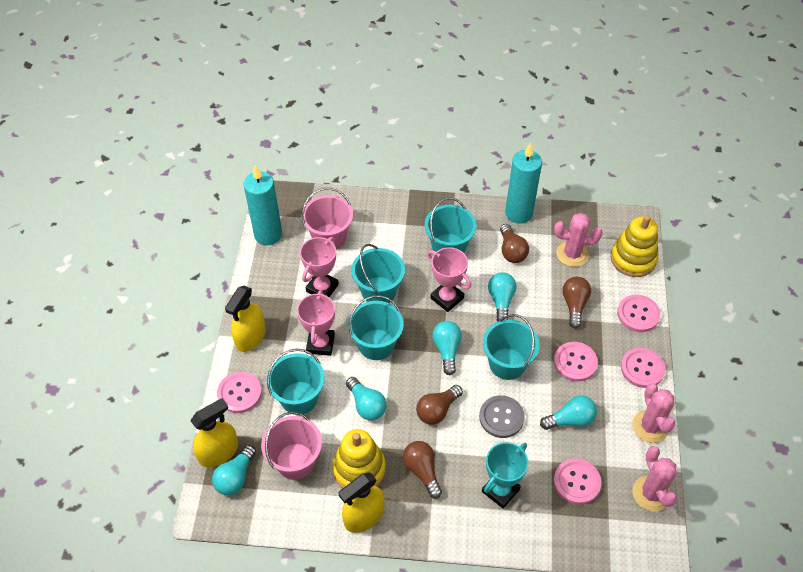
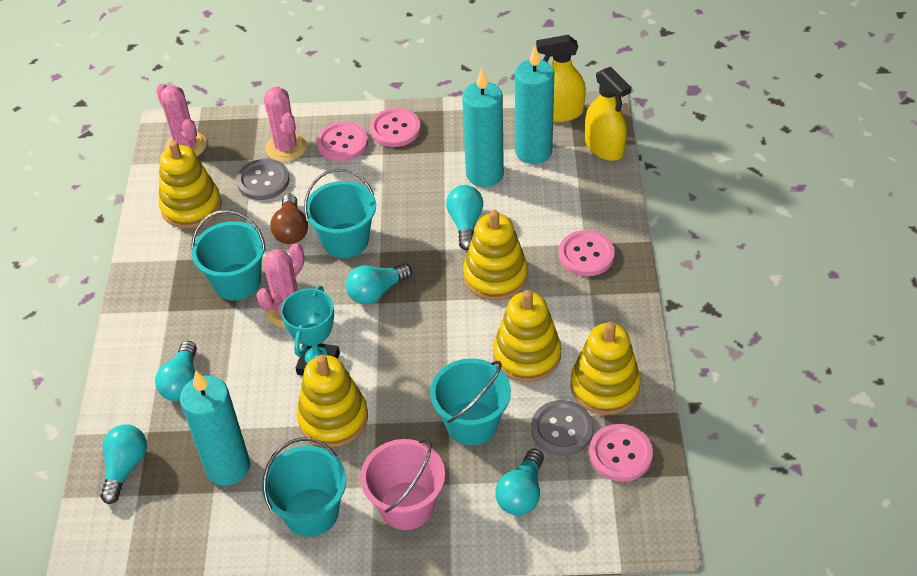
brown light bulb: 4 -> 1
grey button: 1 -> 2
pink bucket: 2 -> 1
pink button: 5 -> 4
pink trophy: 3 -> 0
turquoise bucket: 5 -> 4
turquoise candle: 2 -> 3
yellow spray bottle: 3 -> 2
yellow stacking toy: 2 -> 5

